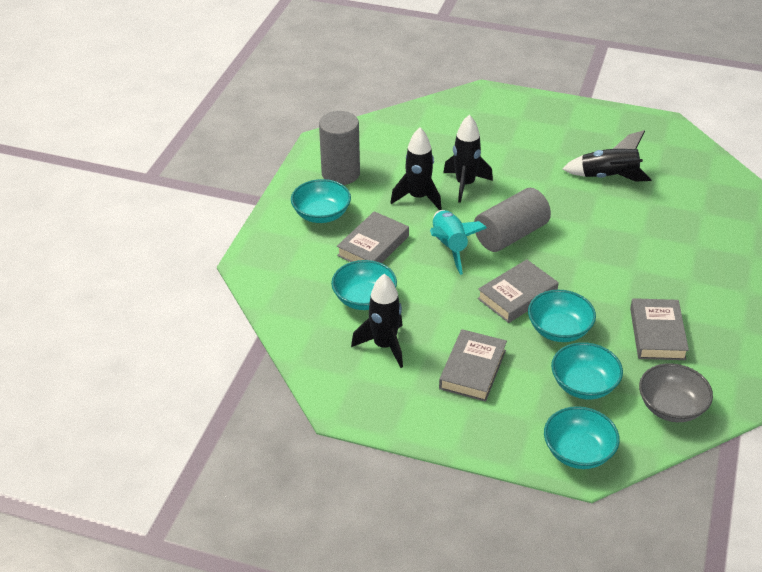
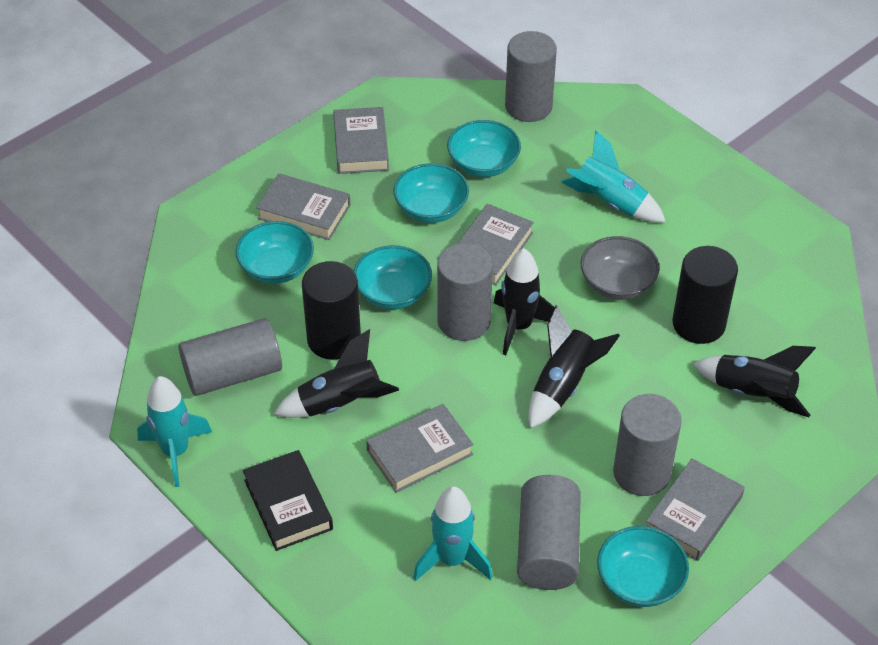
black book: 0 -> 1
black cylinder: 0 -> 2
grey book: 4 -> 5
grey cylinder: 2 -> 5
turquoise rocket: 1 -> 3

